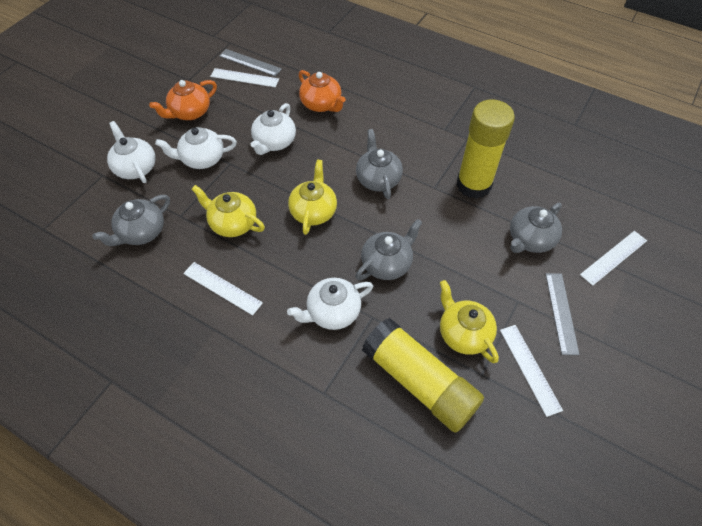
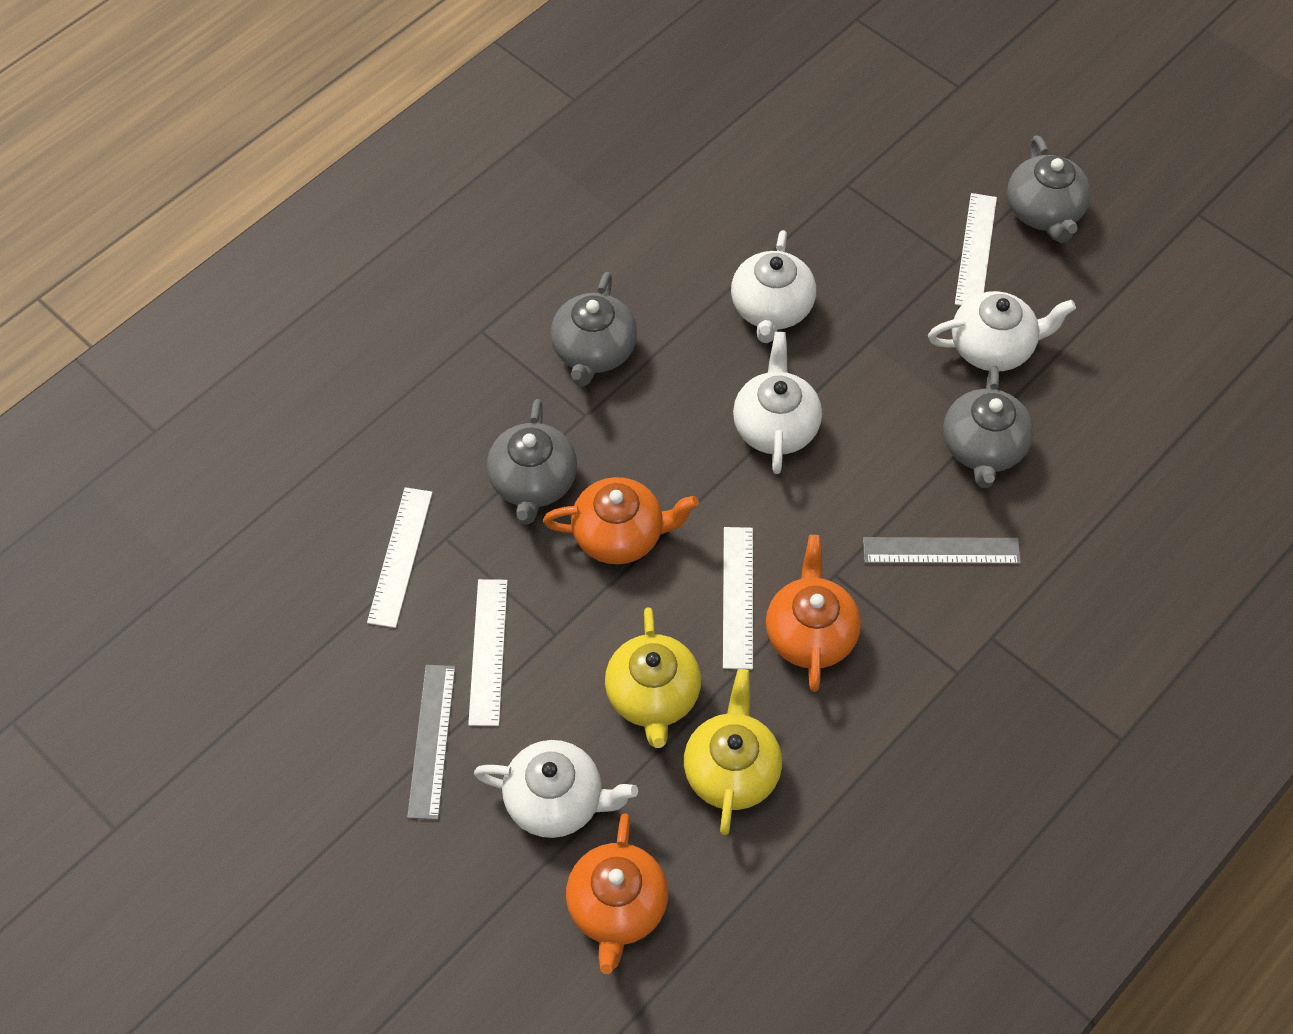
orange teapot: 2 -> 3
yellow glue stick: 2 -> 0
yellow teapot: 3 -> 2

